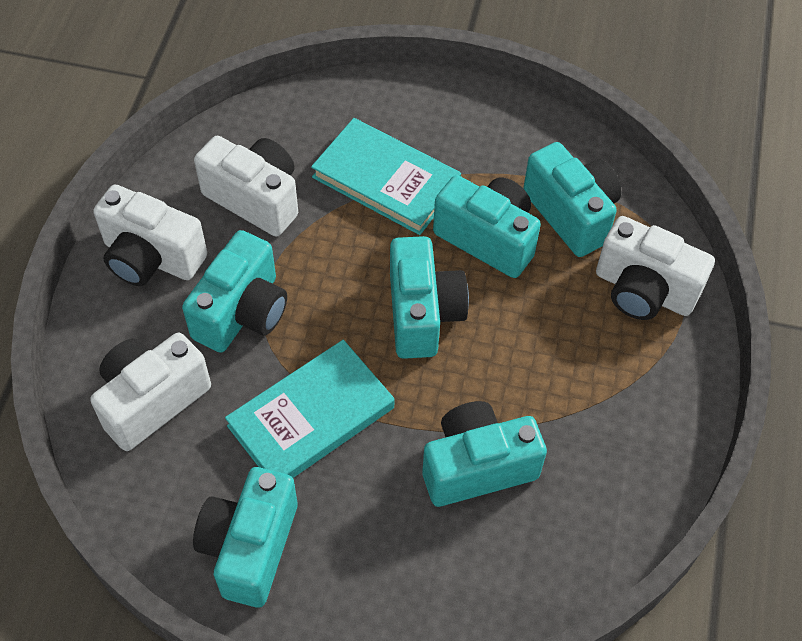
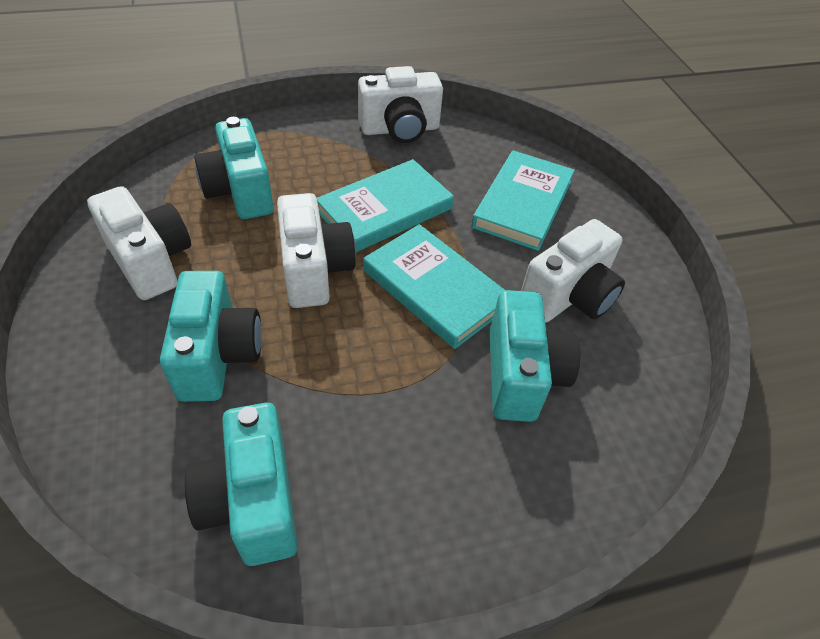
turquoise book: 2 -> 3
turquoise camera: 6 -> 4

